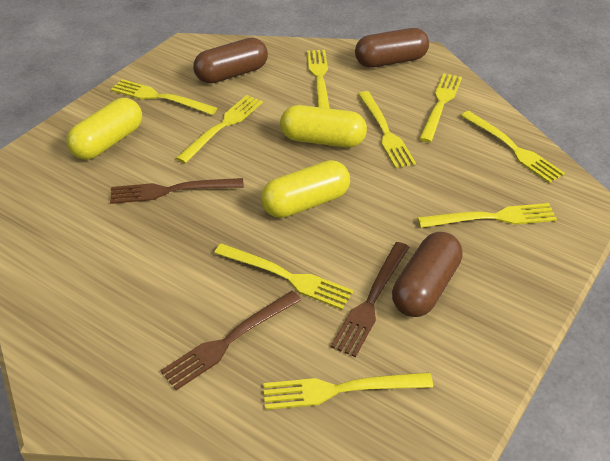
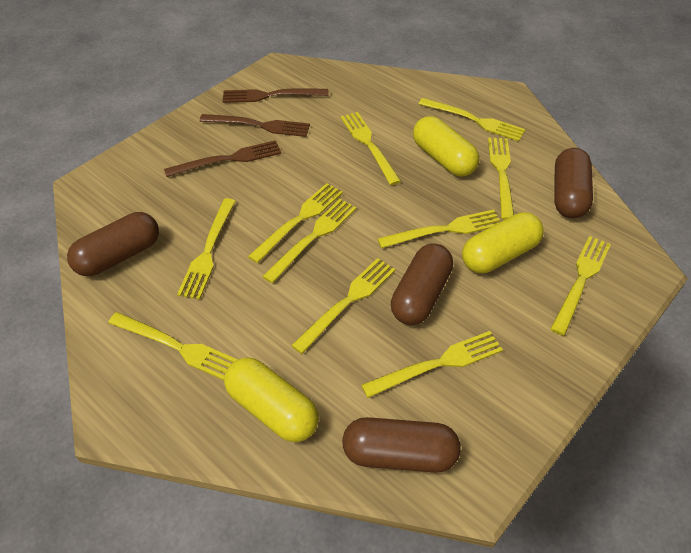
brown capsule: 3 -> 4
yellow fork: 9 -> 11

